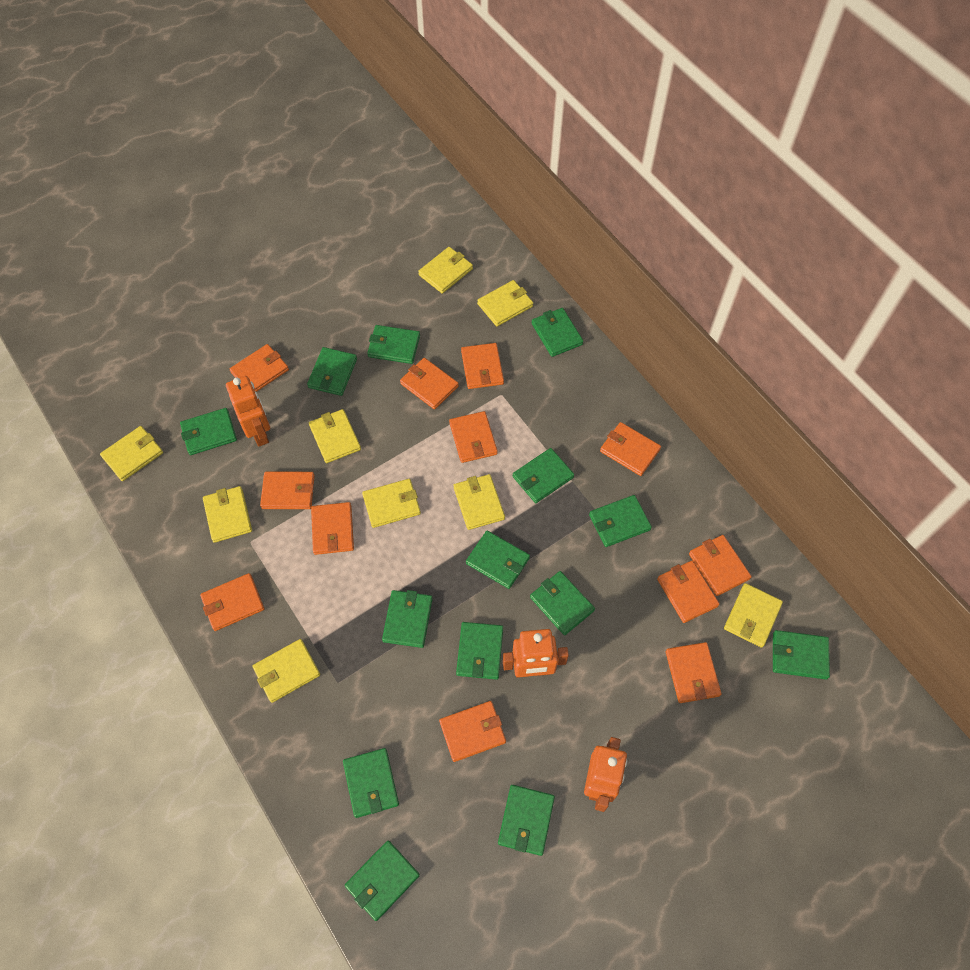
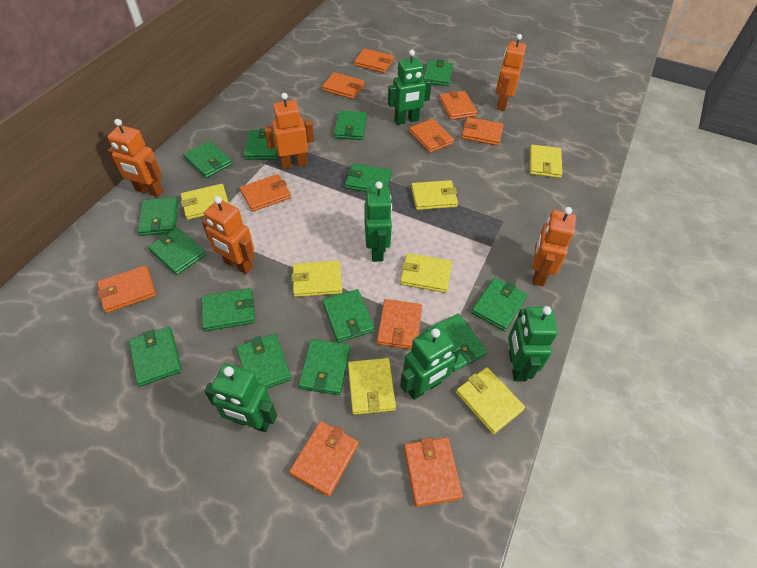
green robot: 0 -> 5
orange robot: 3 -> 5
orange wallet: 12 -> 10
yellow wallet: 9 -> 7

